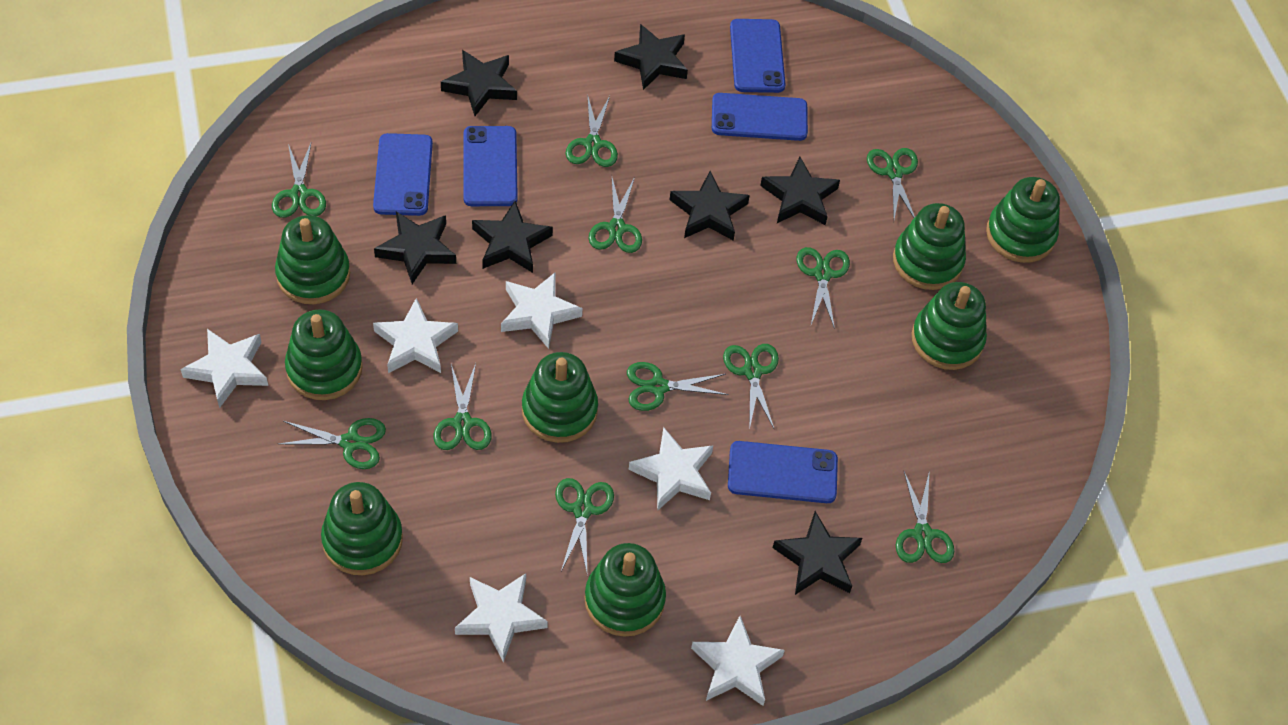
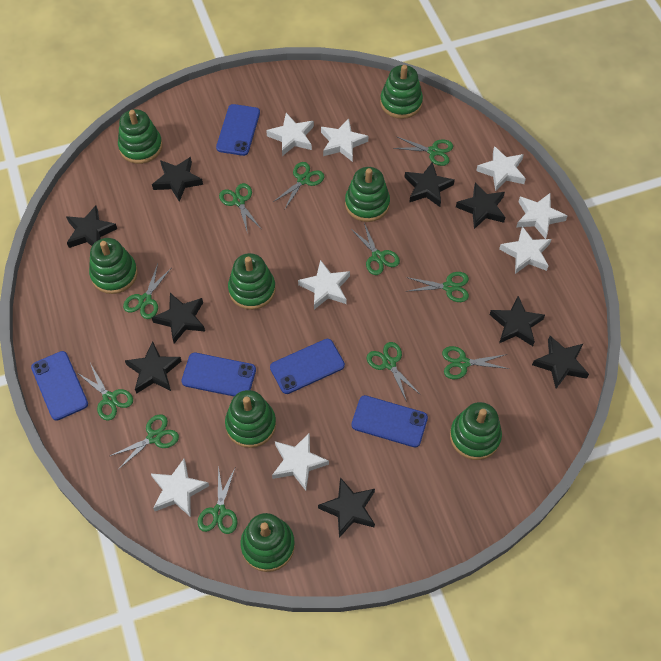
black star: 7 -> 9
white star: 6 -> 8

